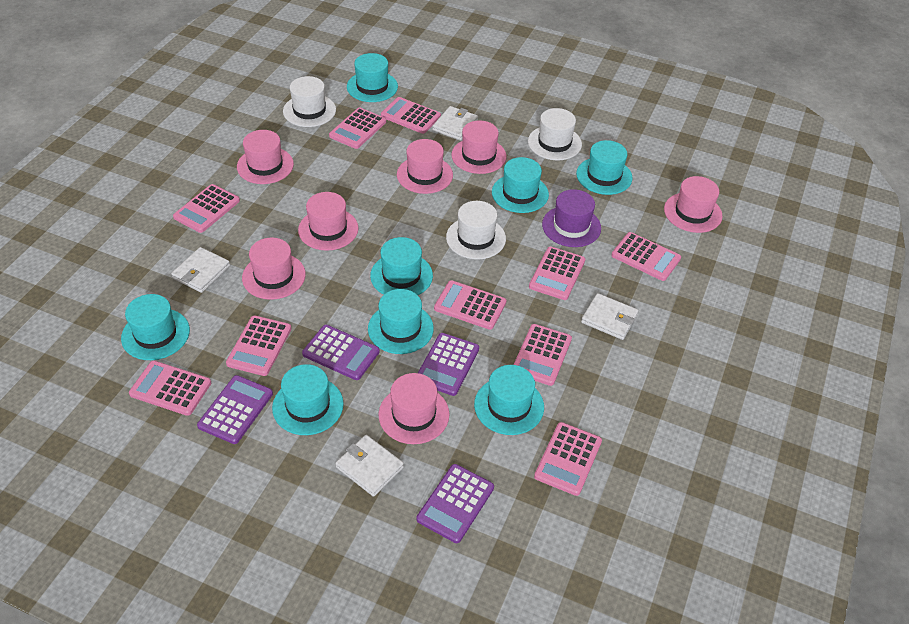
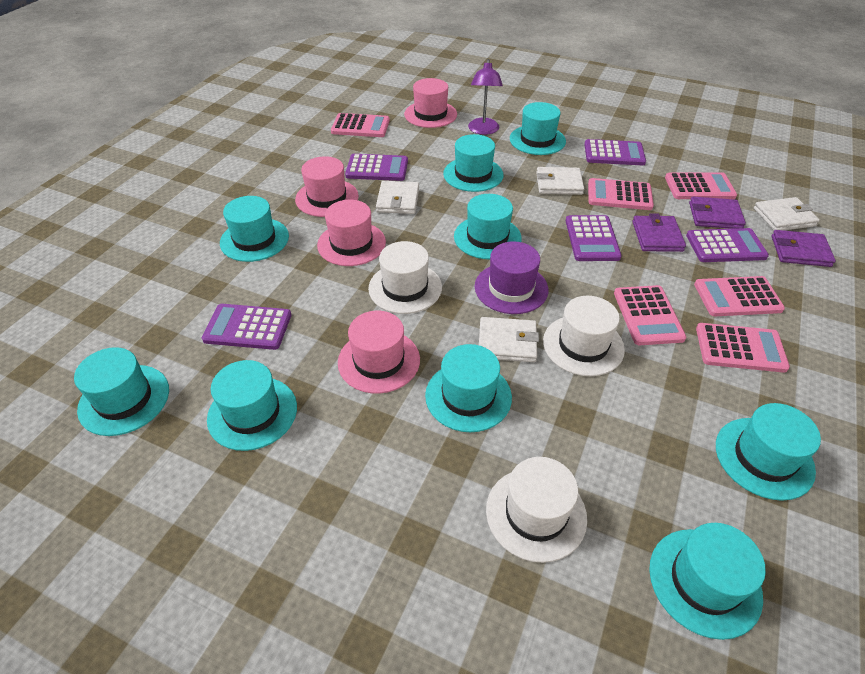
pink calculator: 10 -> 6
pink hat: 7 -> 4
purple calculator: 4 -> 5
purple lamp: 0 -> 1
purple wallet: 0 -> 3
turquoise hat: 8 -> 9

